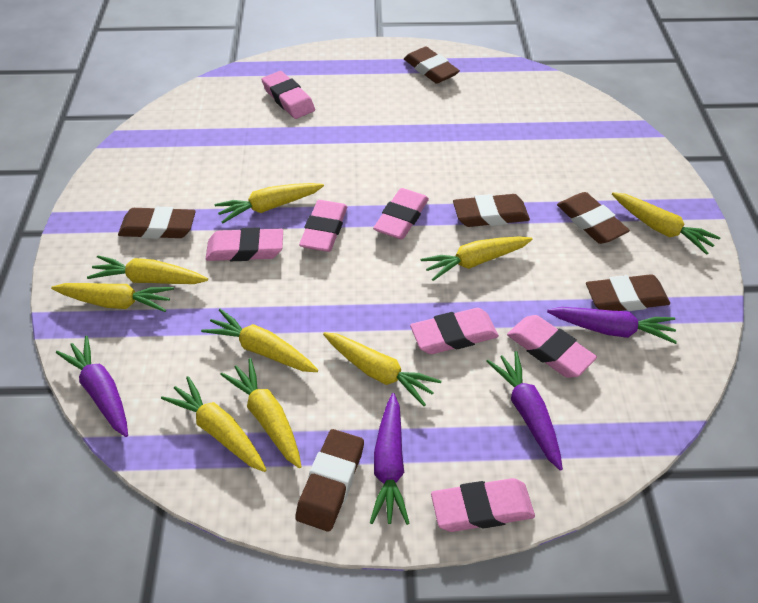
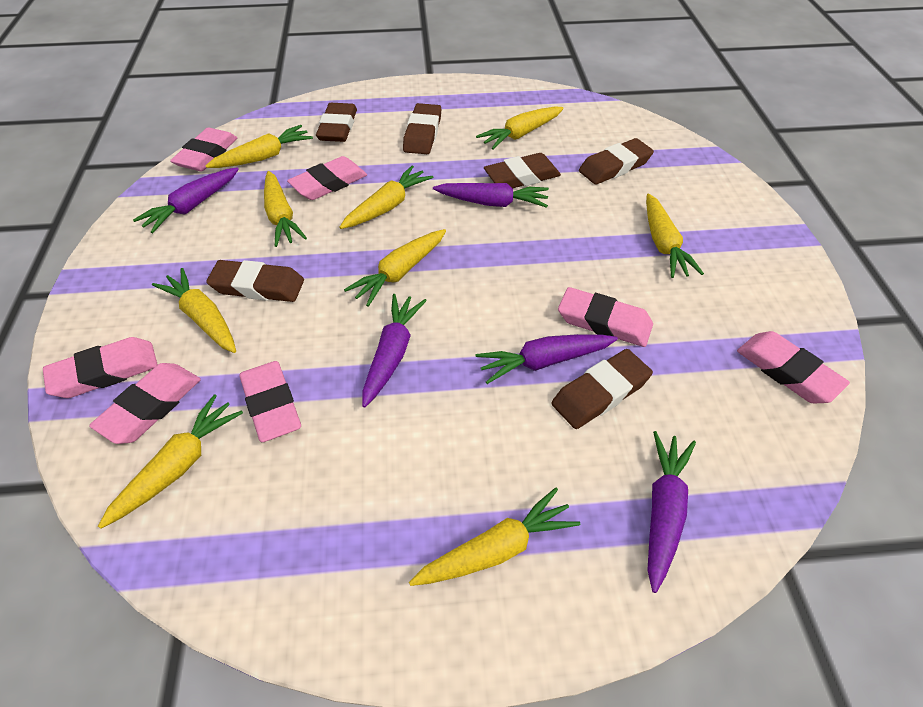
purple carrot: 4 -> 5

